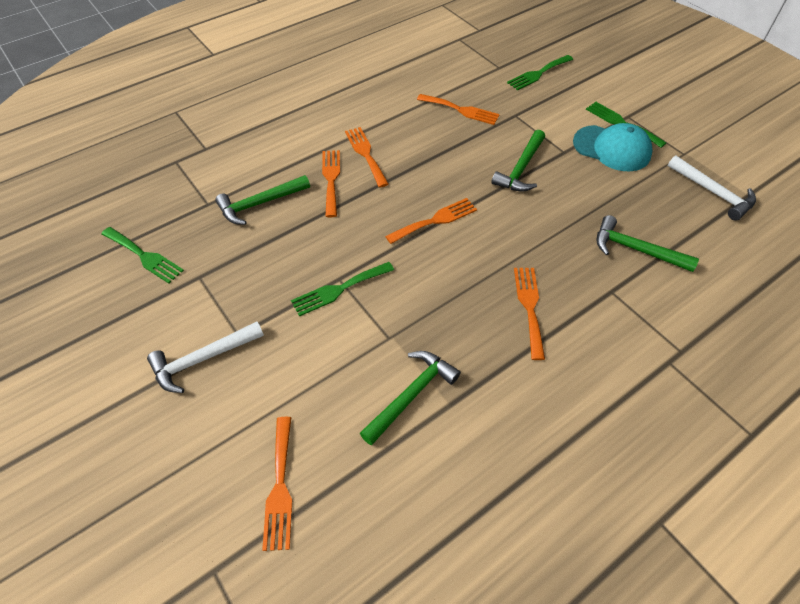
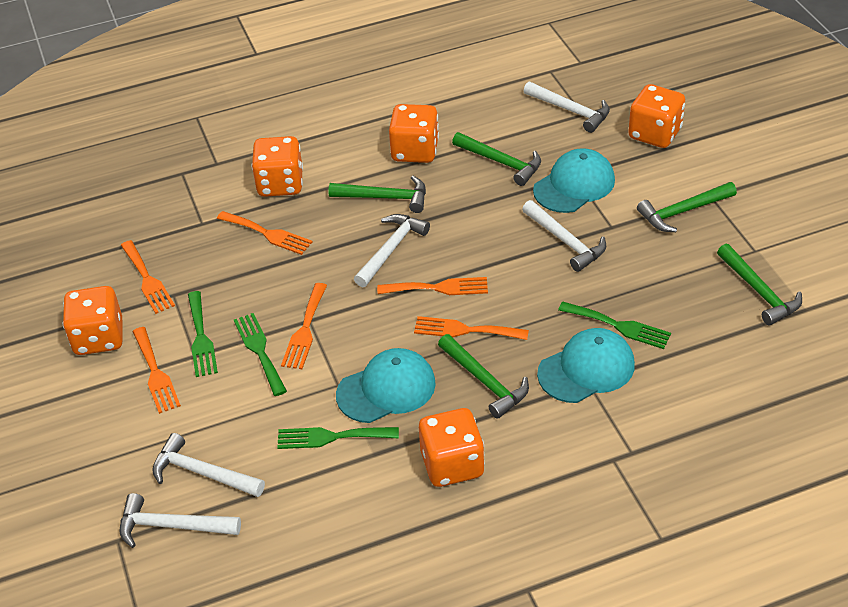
green hammer: 4 -> 5
orange dice: 0 -> 5
turquoise cap: 1 -> 3
white hammer: 2 -> 5

